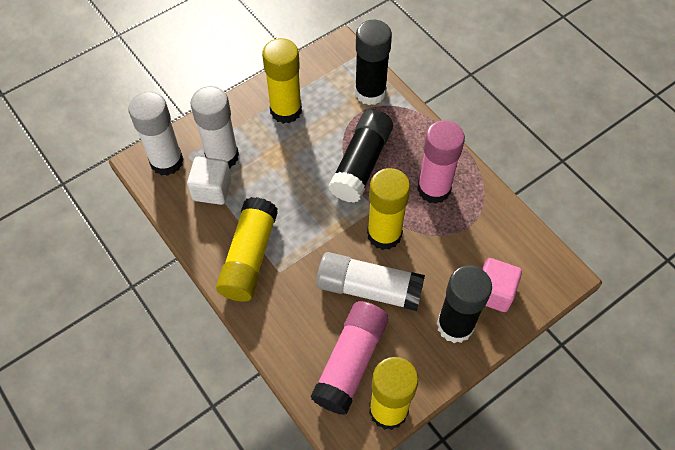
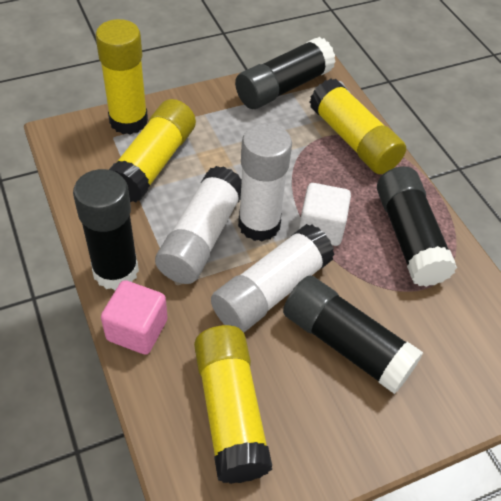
black glue stick: 3 -> 4
pink glue stick: 2 -> 0

